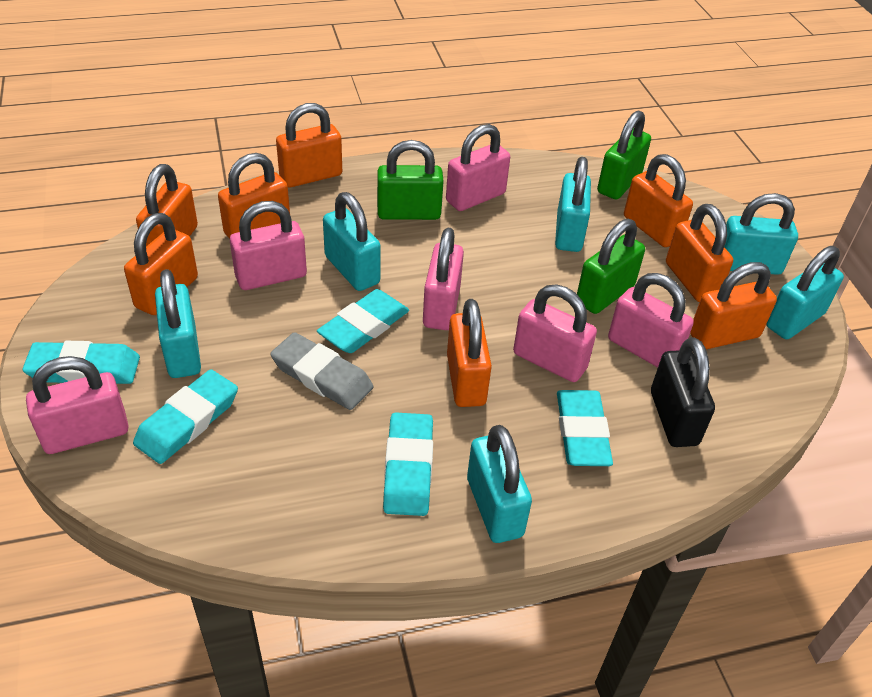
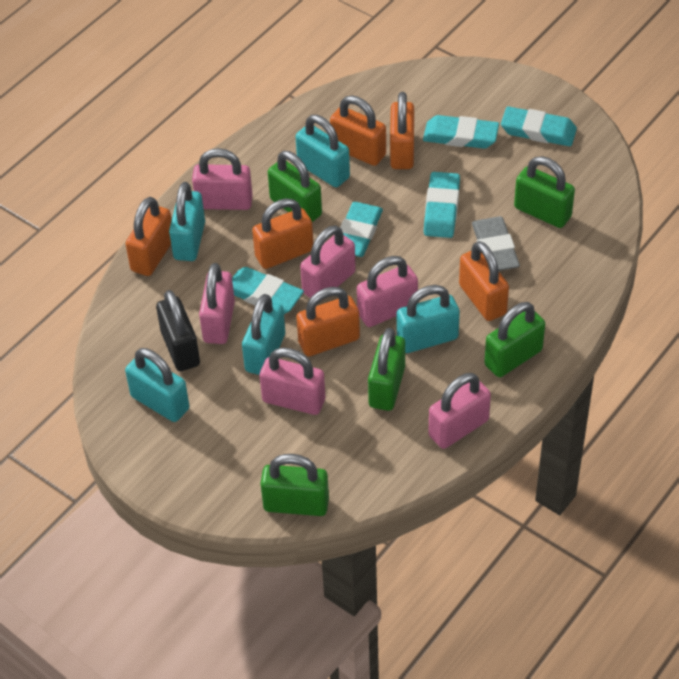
green padlock: 3 -> 5
orange padlock: 8 -> 6
turquoise padlock: 6 -> 5

